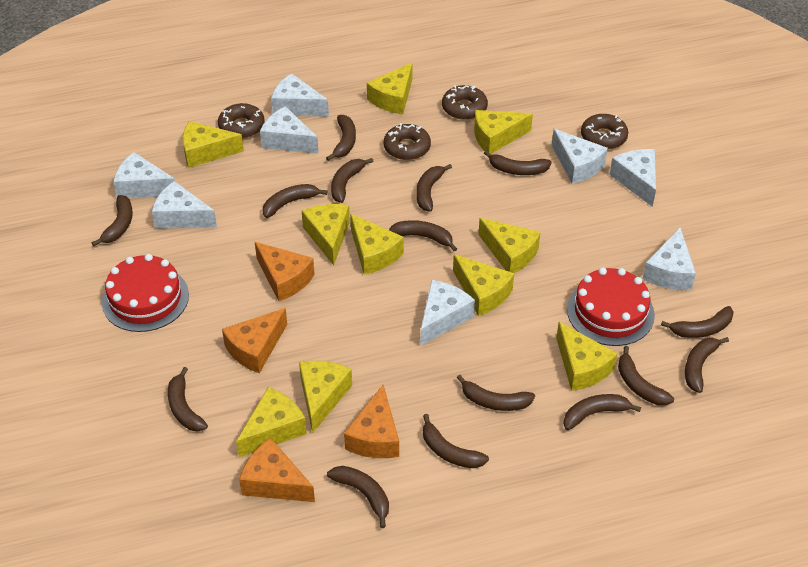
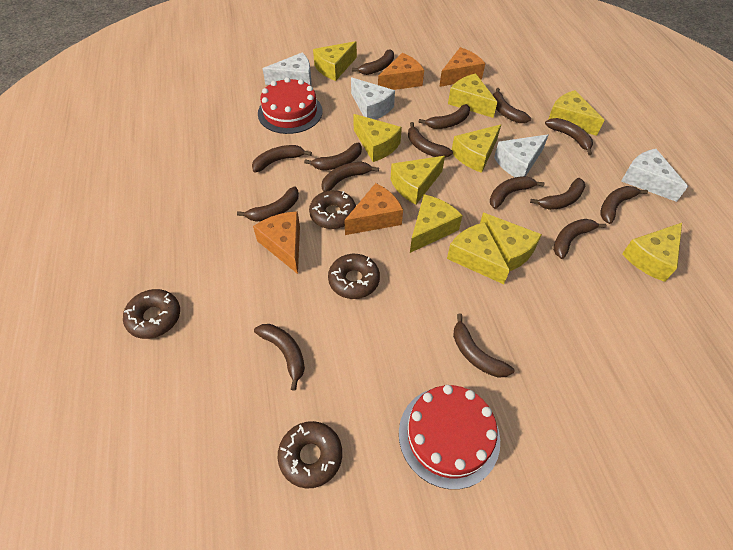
white cheese: 8 -> 4

